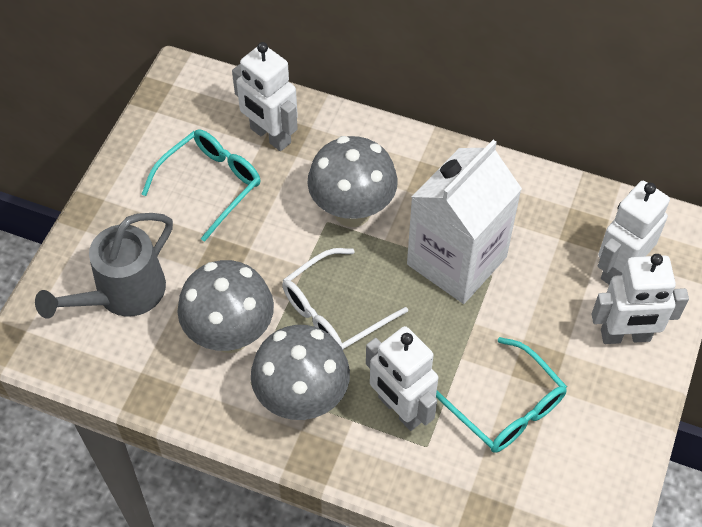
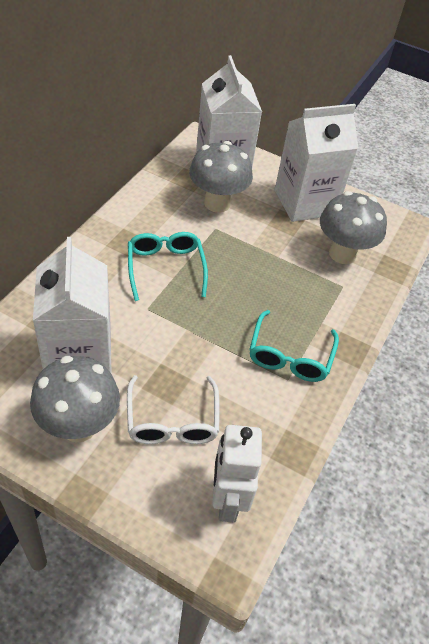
grey watering can: 1 -> 0
white carton: 1 -> 3
white robot: 4 -> 1

